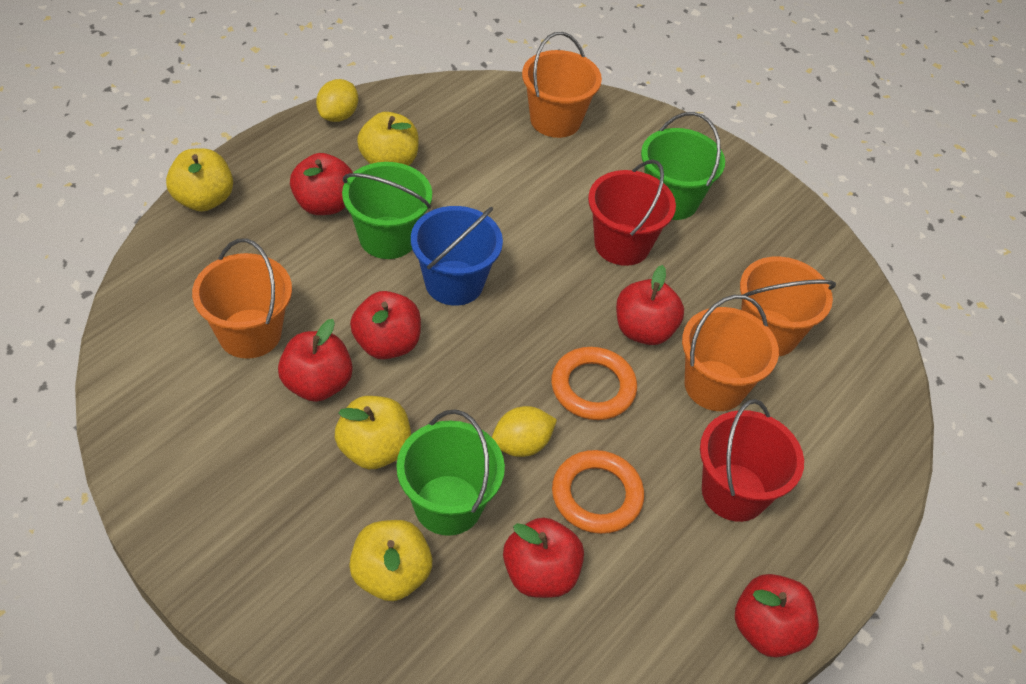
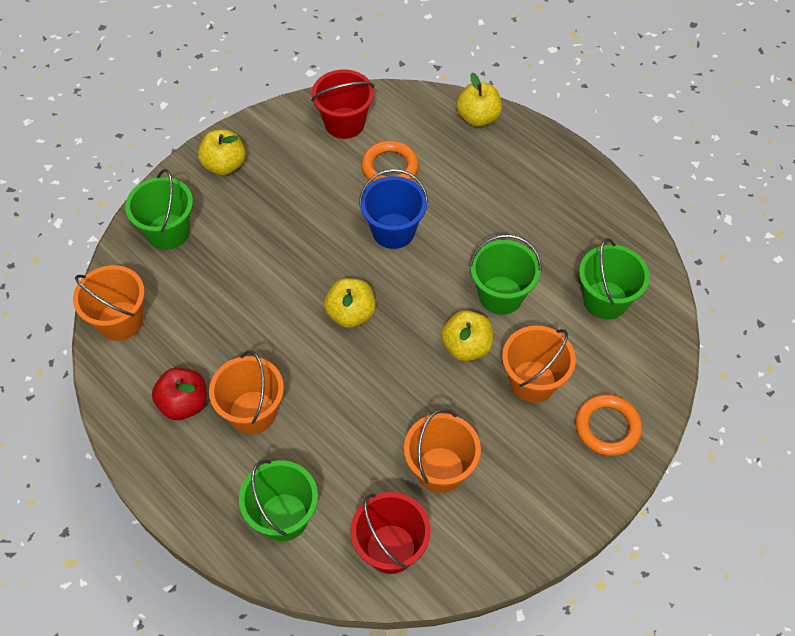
green bucket: 3 -> 4
red apple: 6 -> 1
yellow lemon: 2 -> 0

